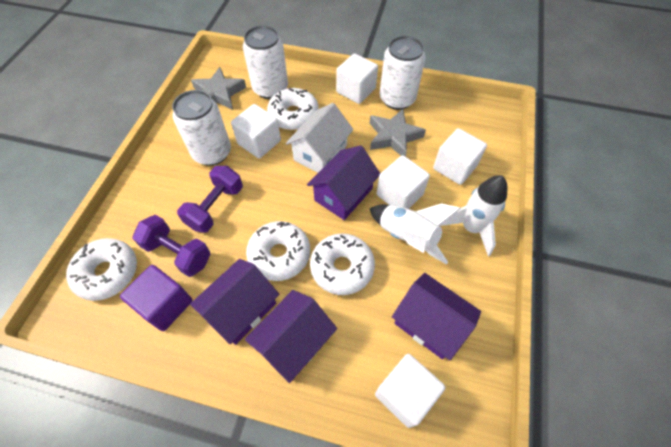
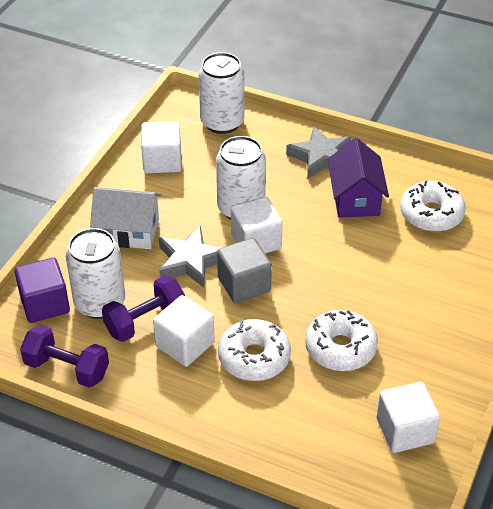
grey cube: 0 -> 1
purple house: 4 -> 1
white cube: 5 -> 4
white donut: 4 -> 3
white rocket: 2 -> 0

